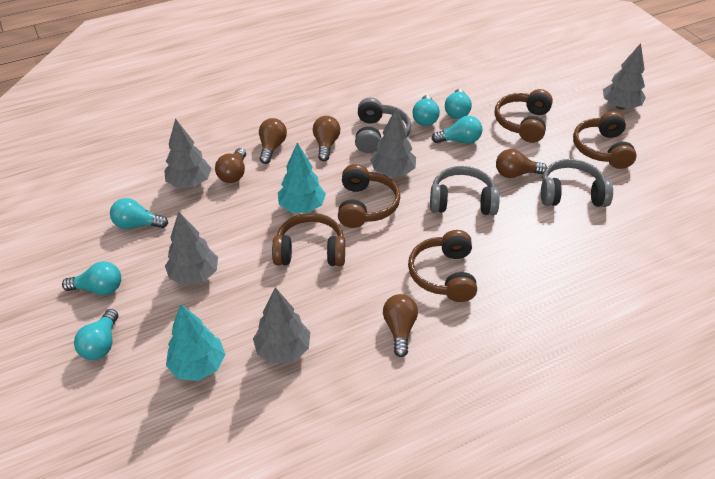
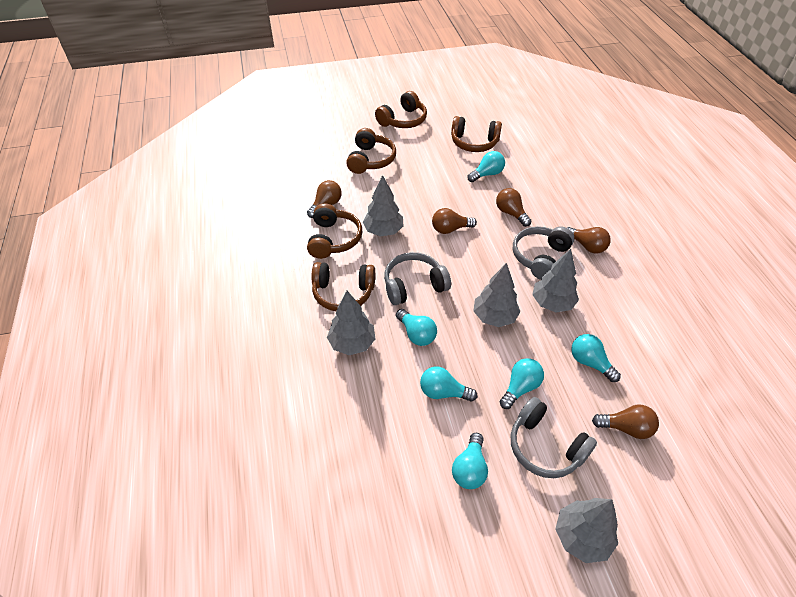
turquoise tree: 2 -> 0

